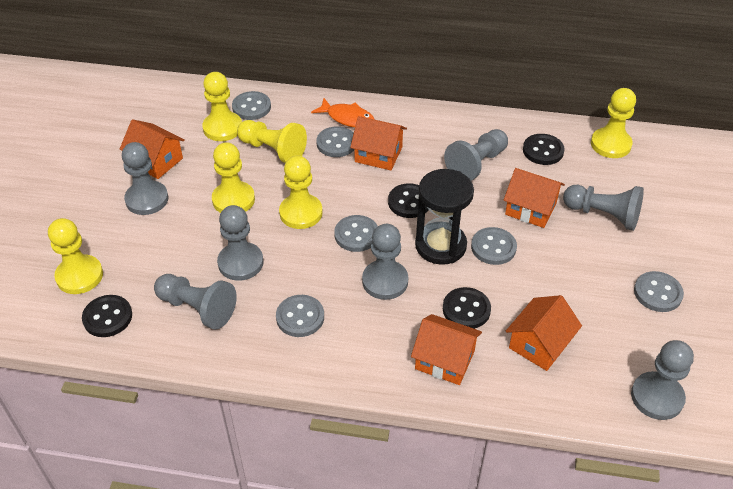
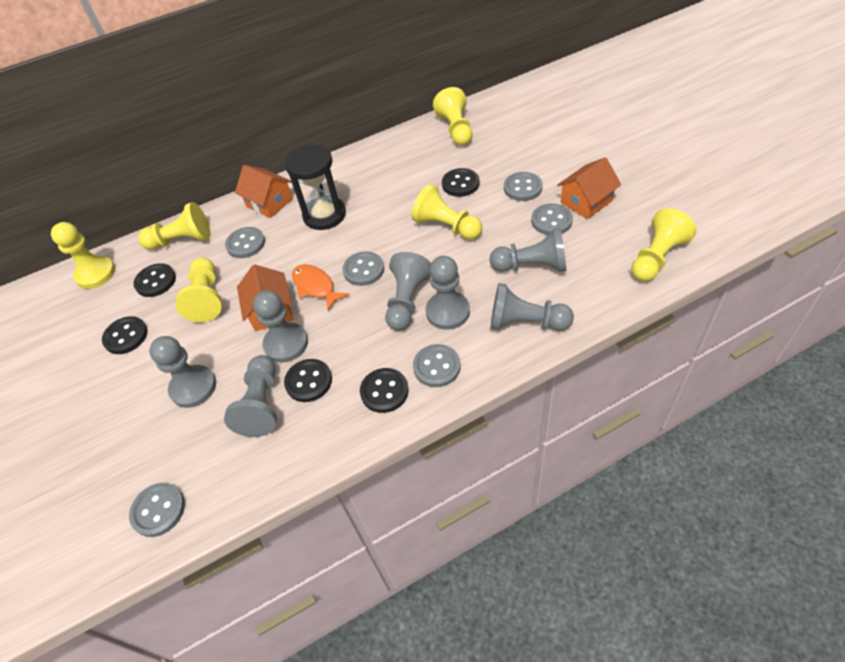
black button: 4 -> 5
orange house: 5 -> 3

